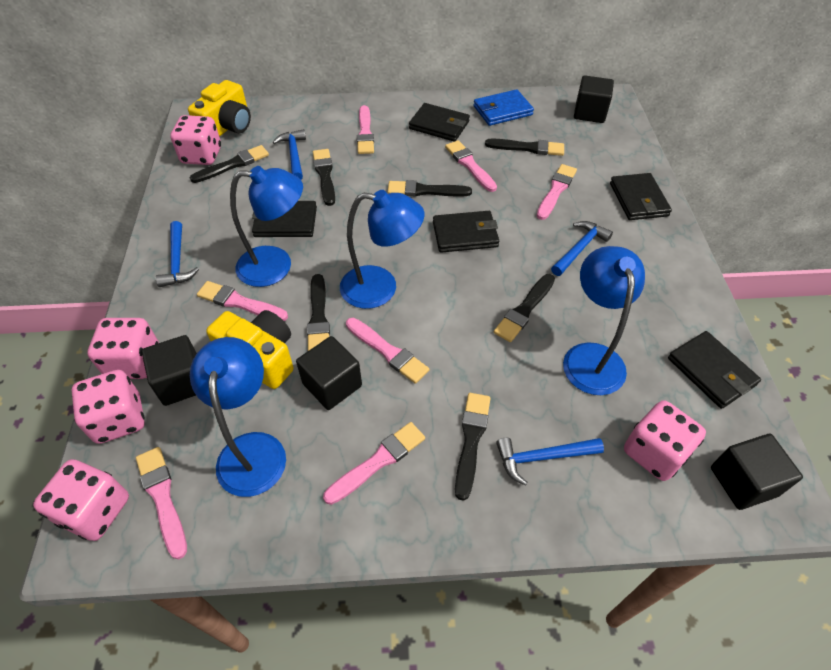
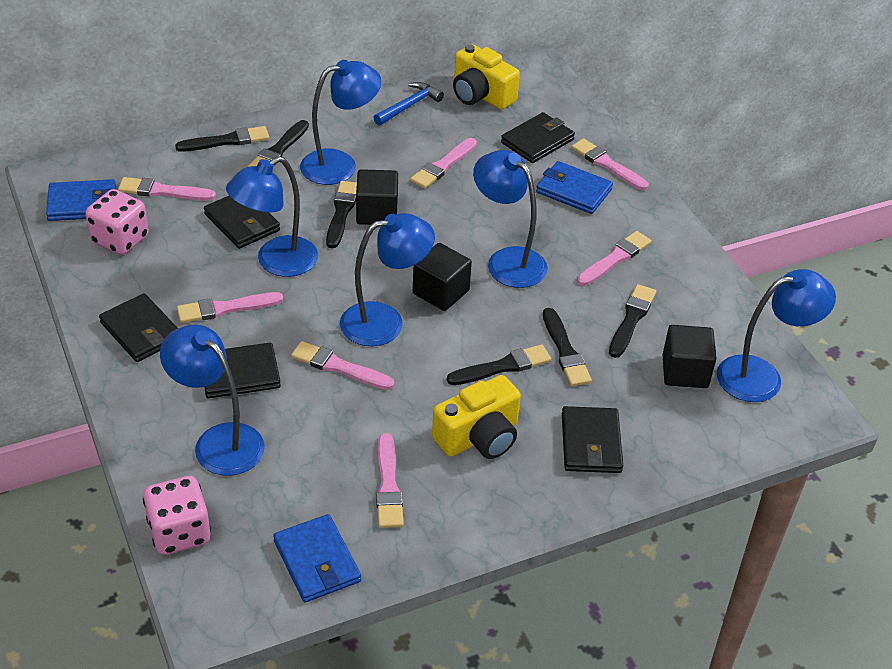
black brush: 7 -> 6
black cube: 4 -> 3
blue hammer: 4 -> 1
blue lamp: 4 -> 6
blue wallet: 1 -> 3
pink dice: 5 -> 2

